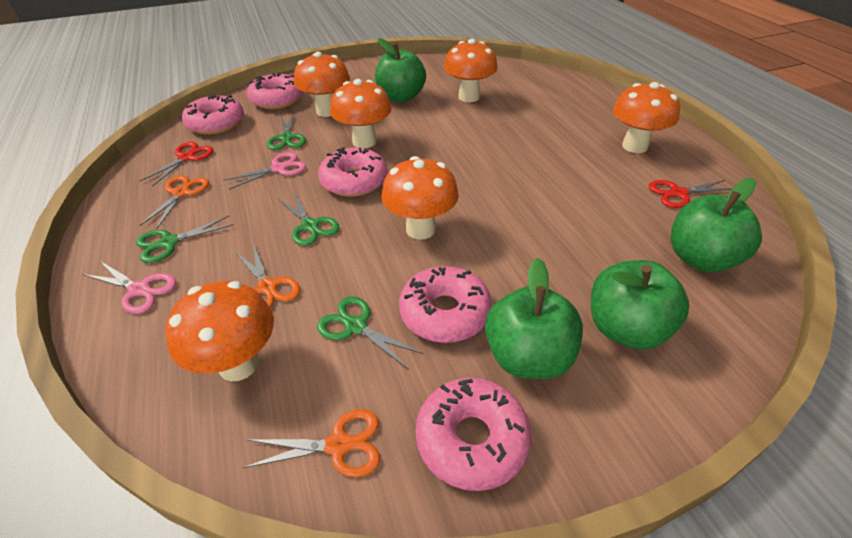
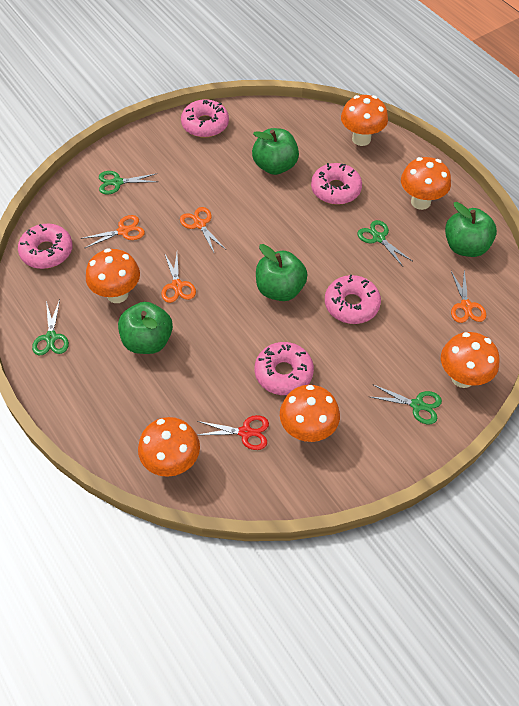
orange scissors: 3 -> 4
pink scissors: 2 -> 0
red scissors: 2 -> 1

